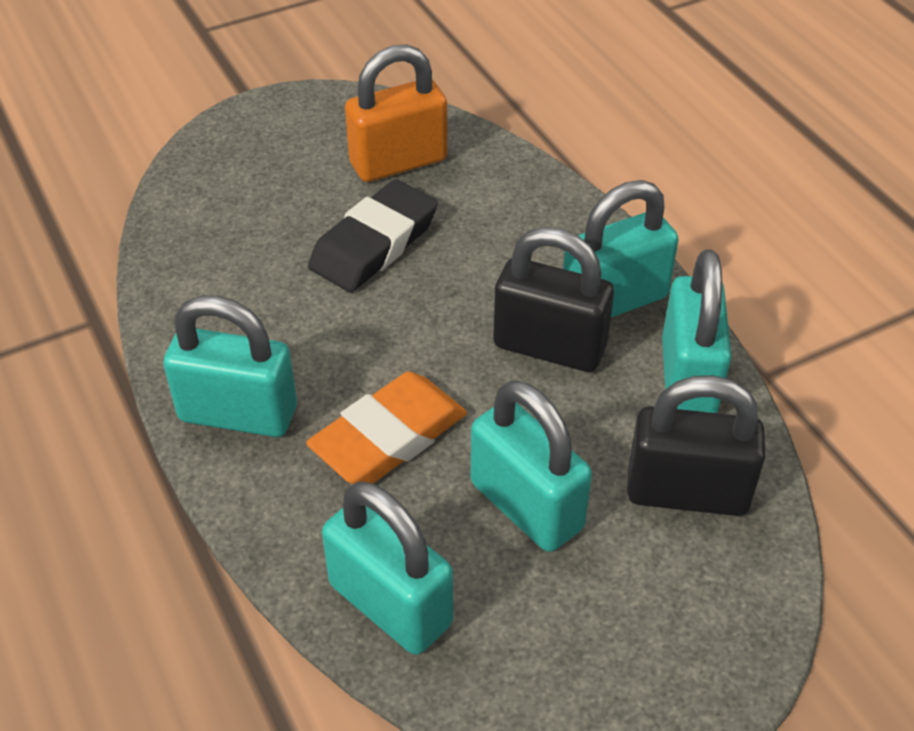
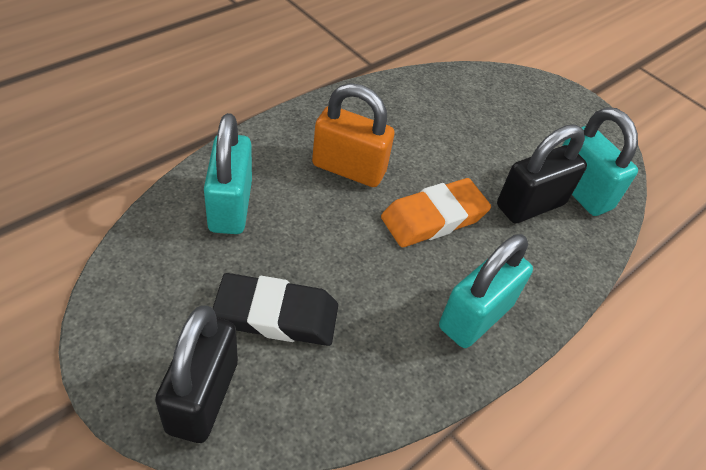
turquoise padlock: 5 -> 3

